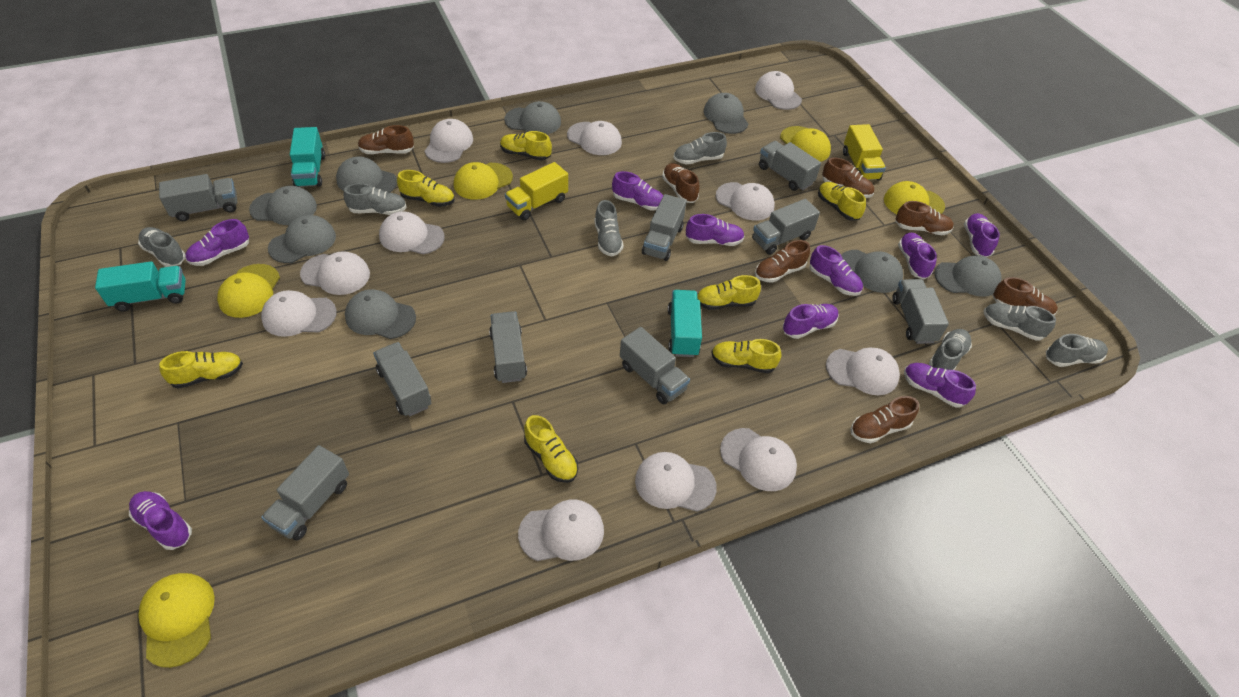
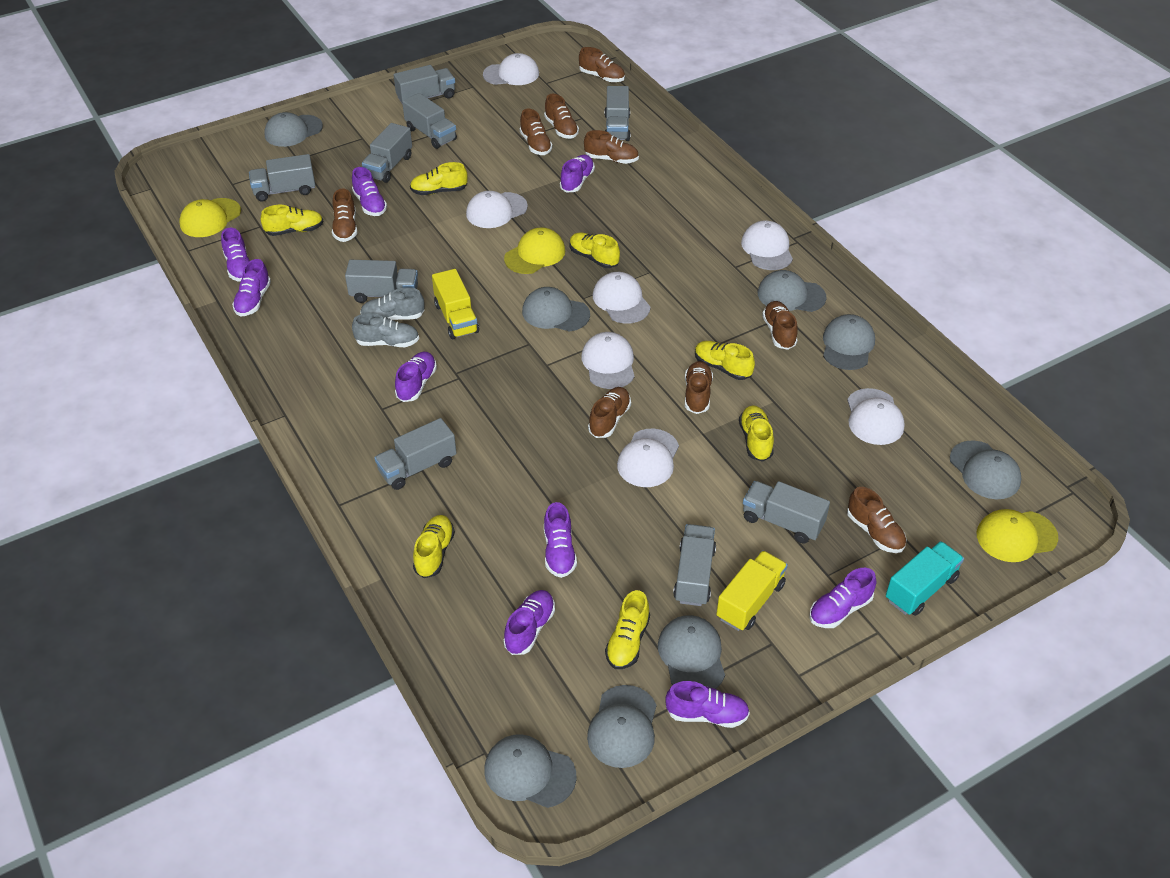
brown shoe: 7 -> 9
grey shoe: 7 -> 2
turquoise truck: 3 -> 1
white cap: 11 -> 7
yellow cap: 5 -> 3

